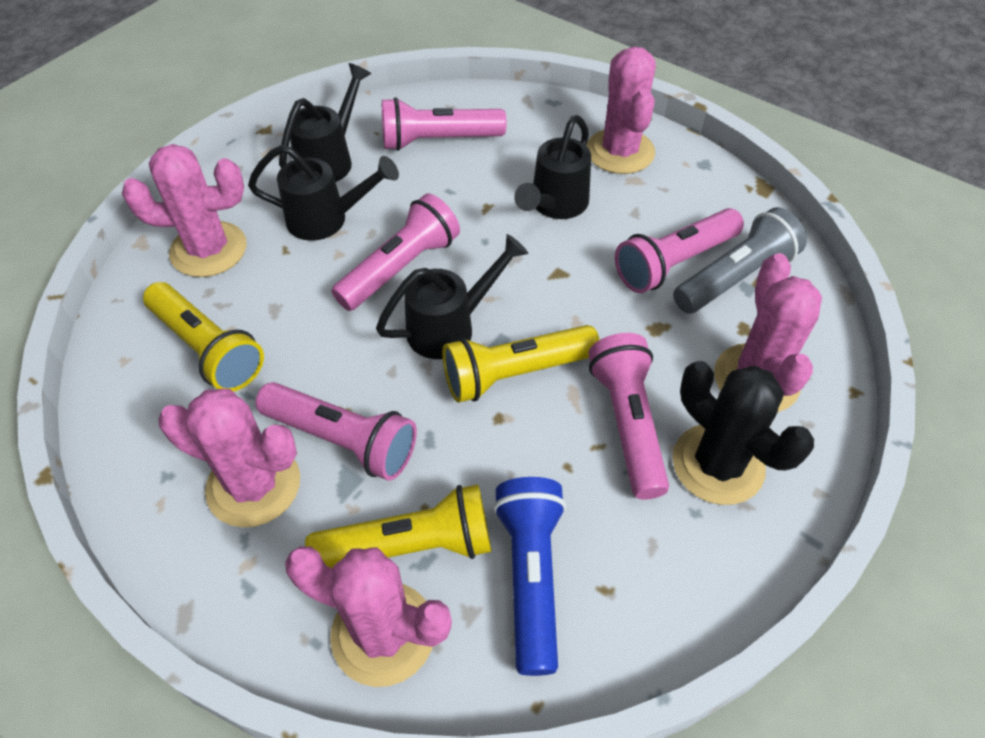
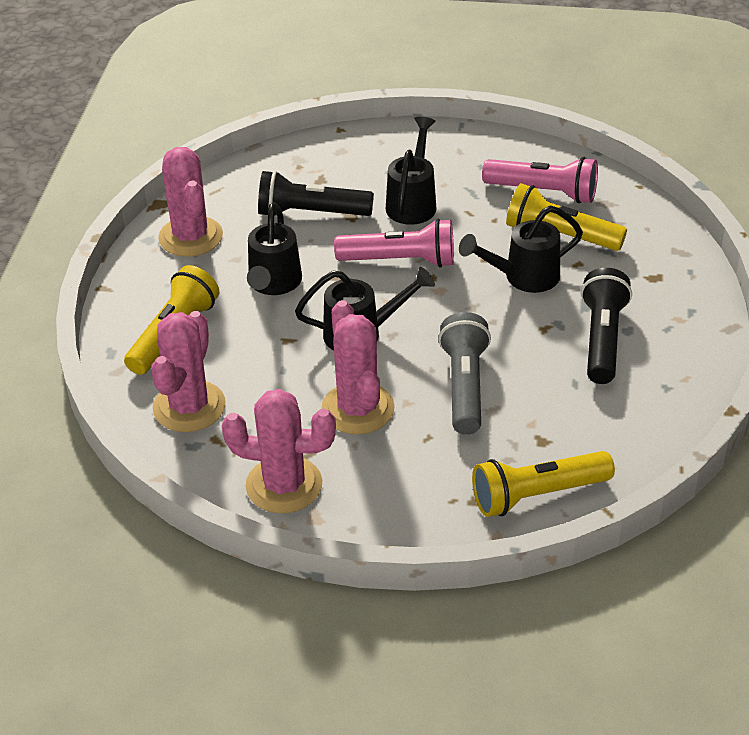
black cactus: 1 -> 0
black flashlight: 0 -> 2
blue flashlight: 1 -> 0
pink cactus: 5 -> 4
pink flashlight: 5 -> 2

